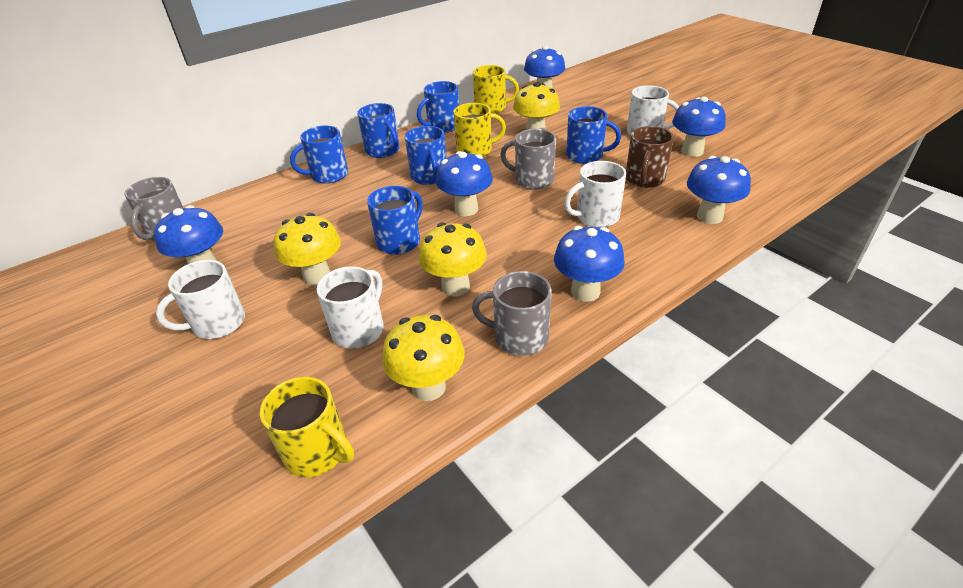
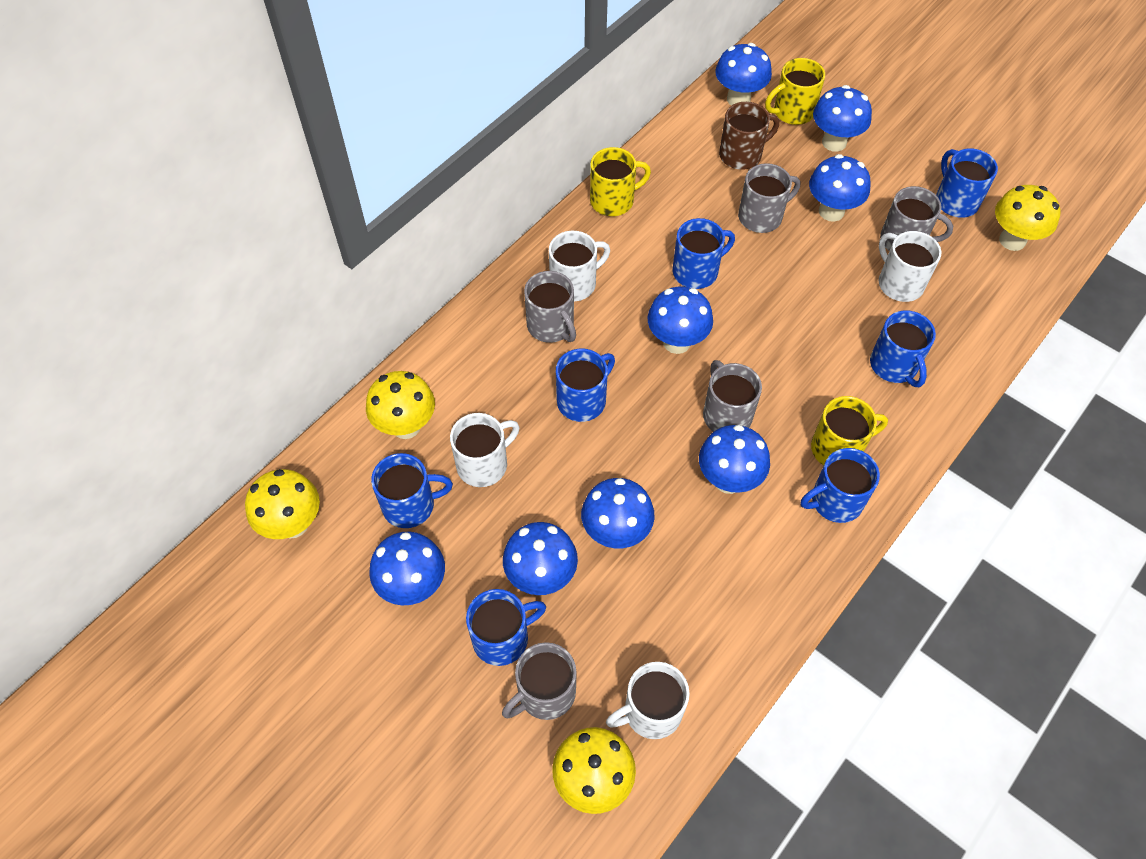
blue mug: 6 -> 7
blue mushroom: 6 -> 8
grey mug: 3 -> 5

